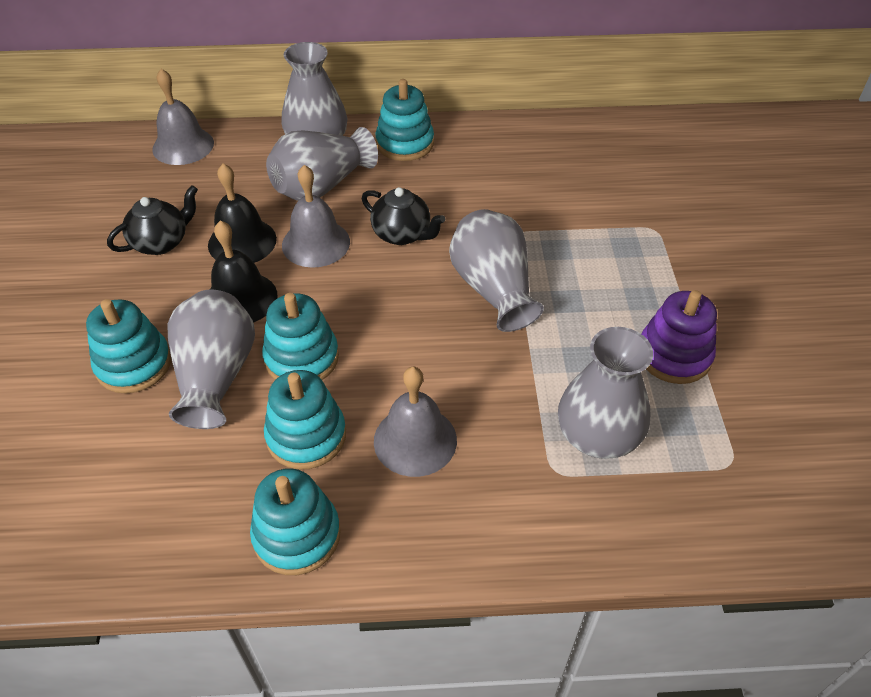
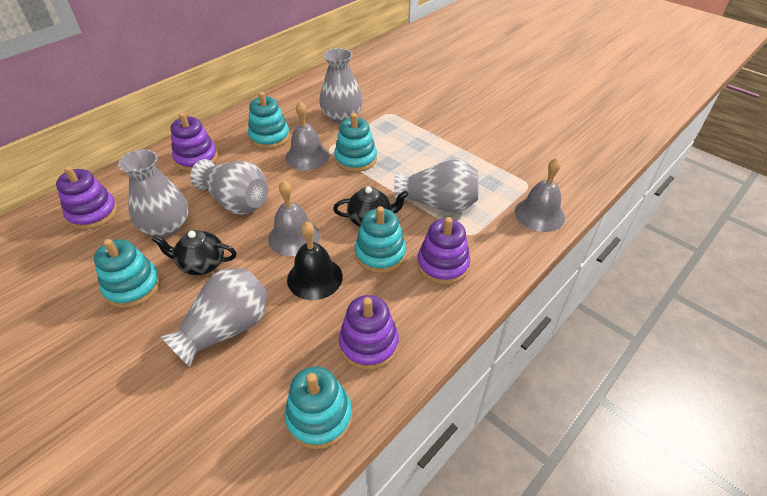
black bell: 2 -> 1
purple stacking toy: 1 -> 4

